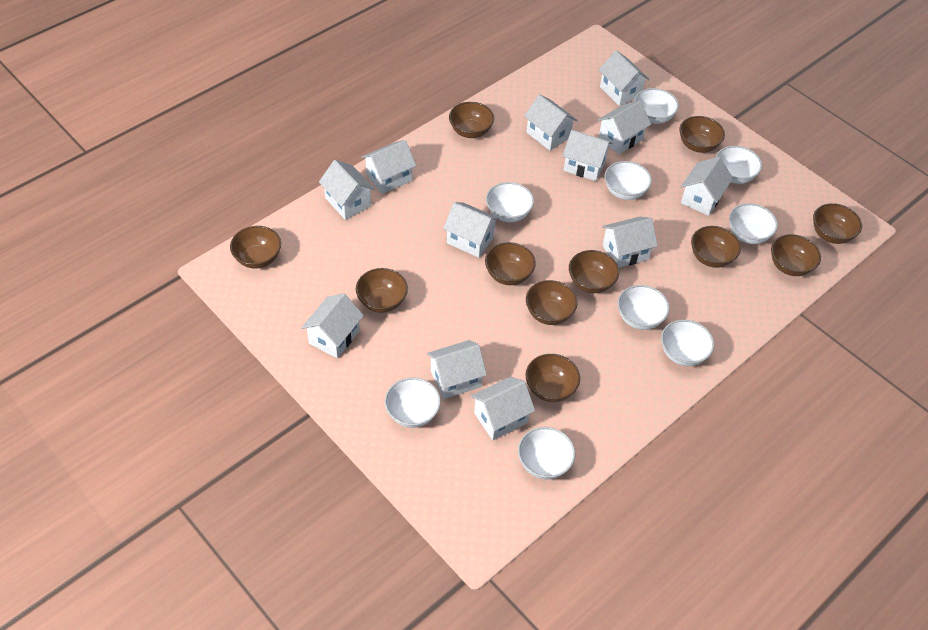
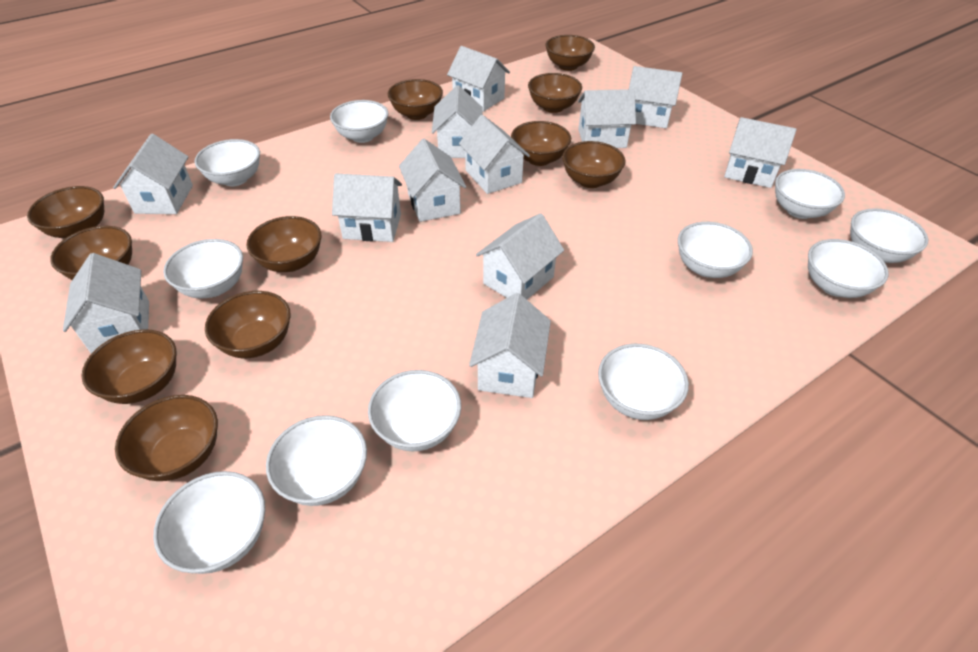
white bowl: 9 -> 11

